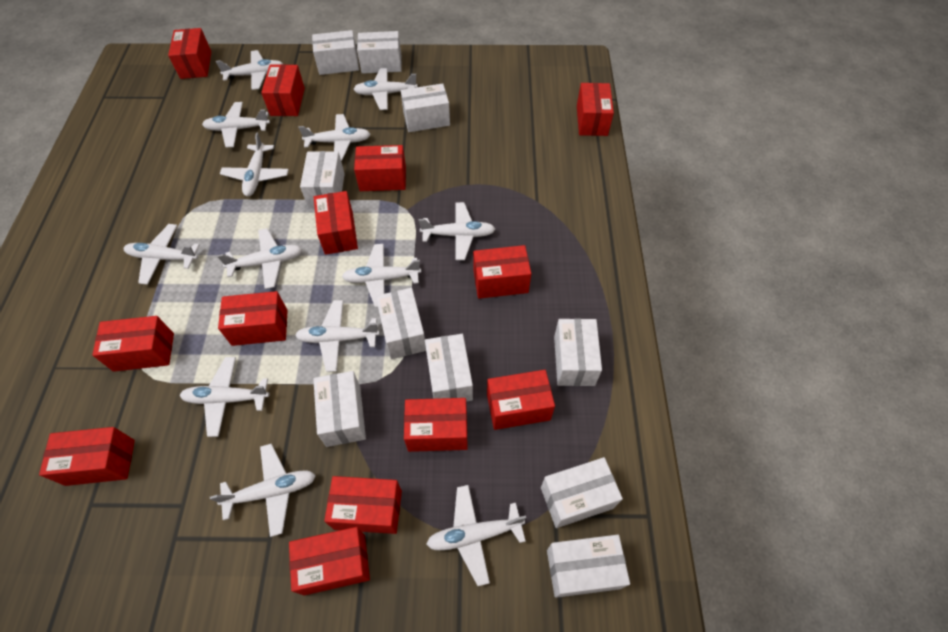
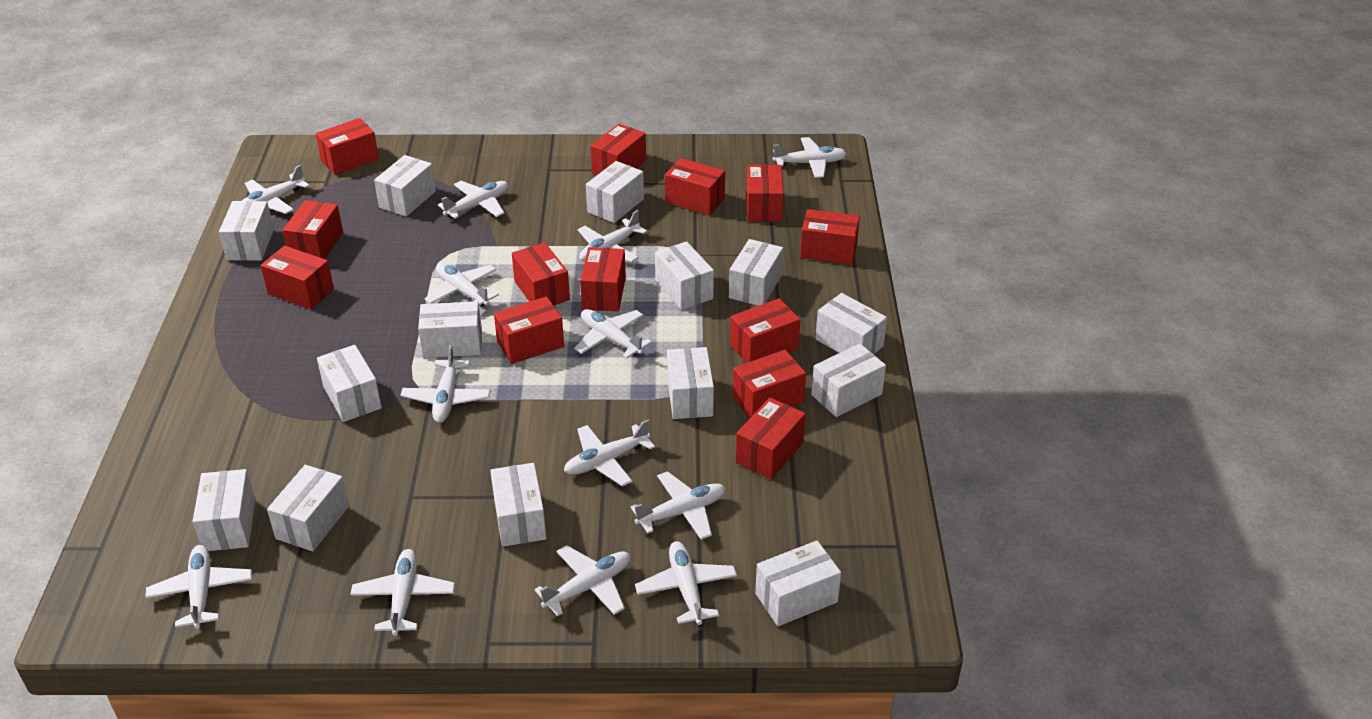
white box: 10 -> 14

